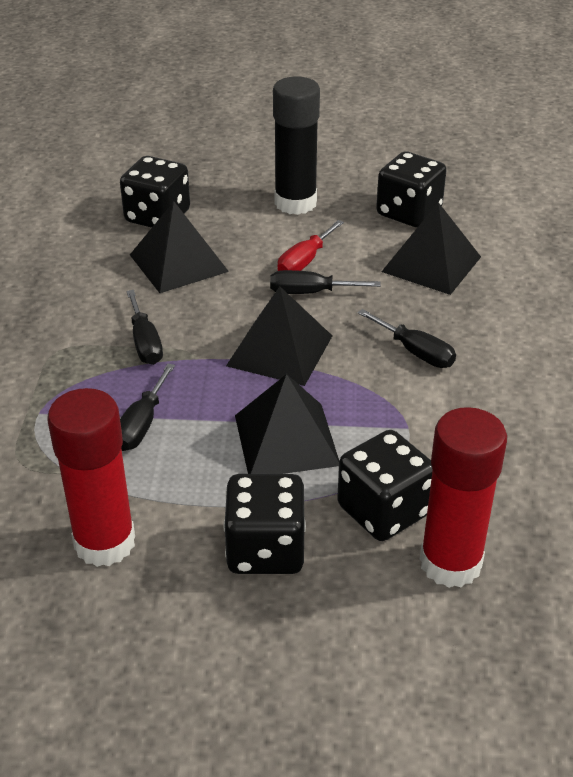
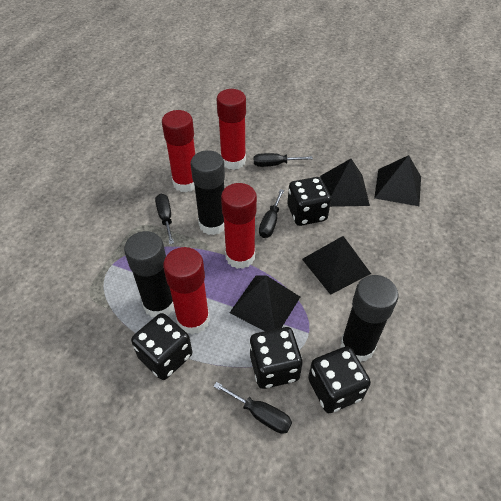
black glue stick: 1 -> 3
red glue stick: 2 -> 4
red screwdriver: 1 -> 0

